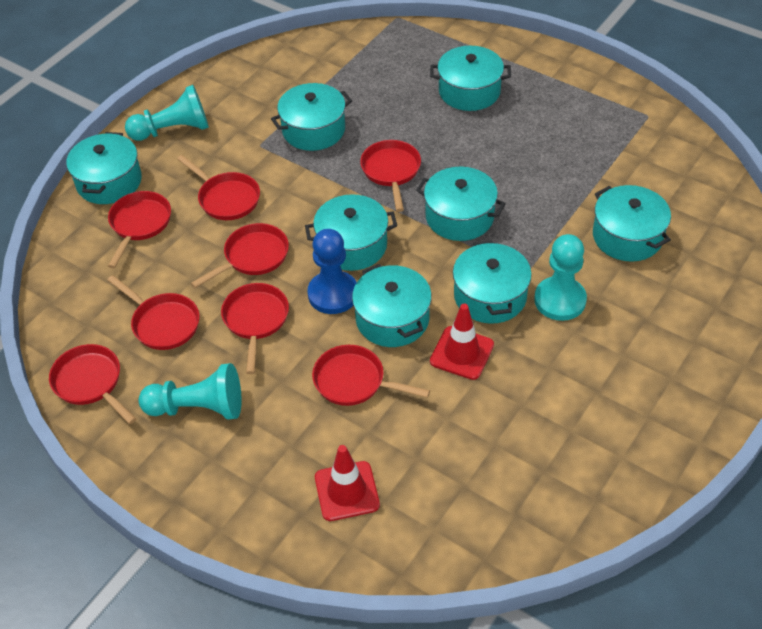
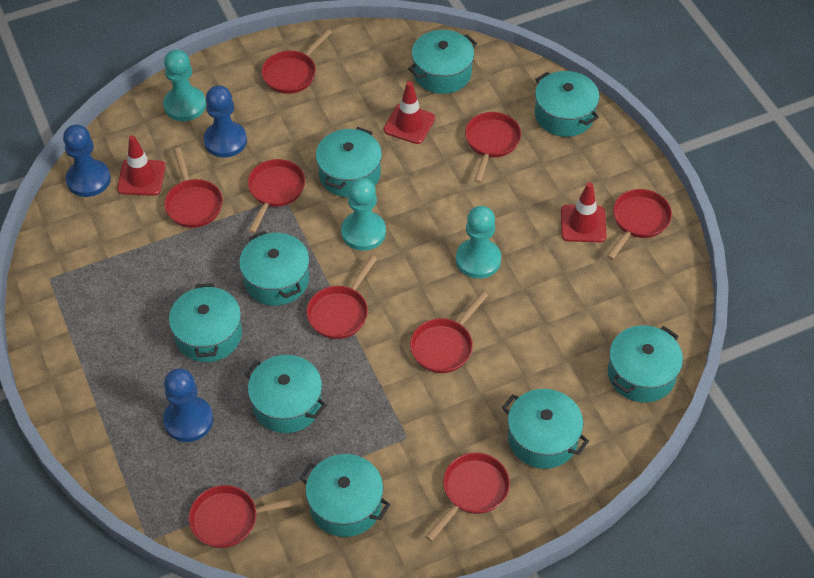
blue pawn: 1 -> 3
red pan: 8 -> 9
red traffic cone: 2 -> 3
turquoise pot: 8 -> 9

